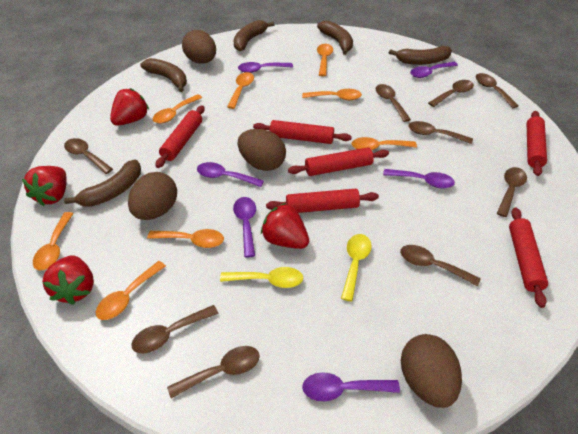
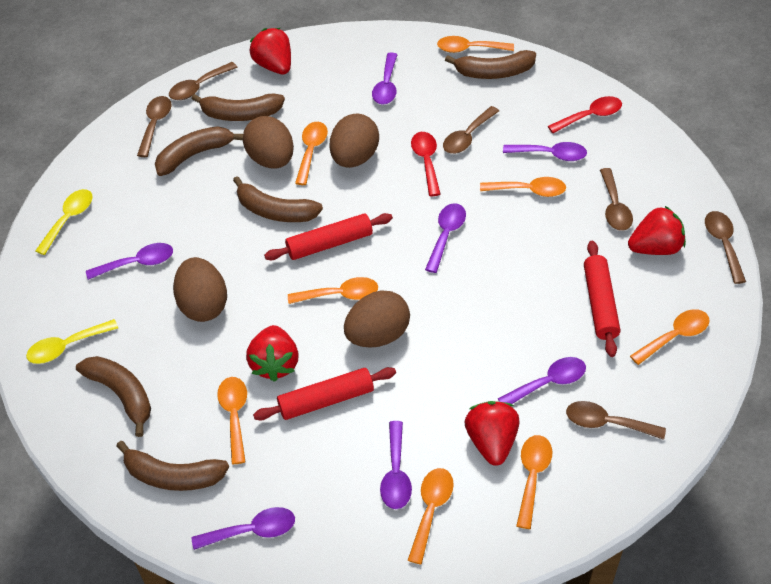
brown banana: 5 -> 6
brown spoon: 9 -> 6
purple spoon: 6 -> 7
red rolling pin: 6 -> 3
red spoon: 0 -> 2

